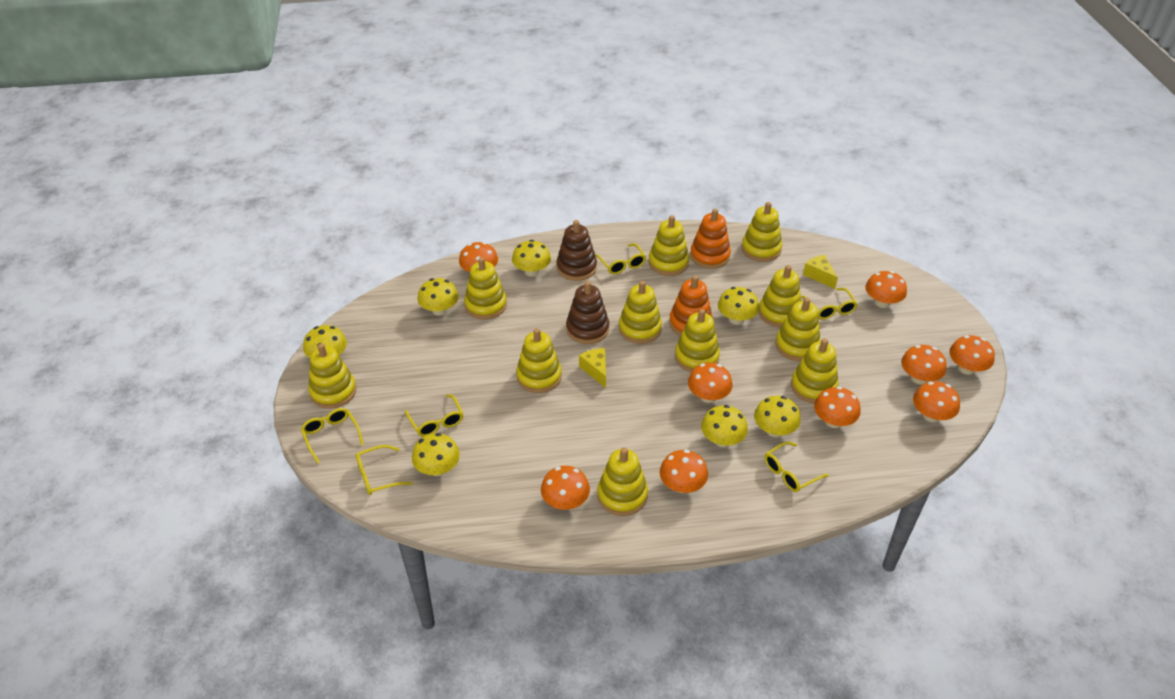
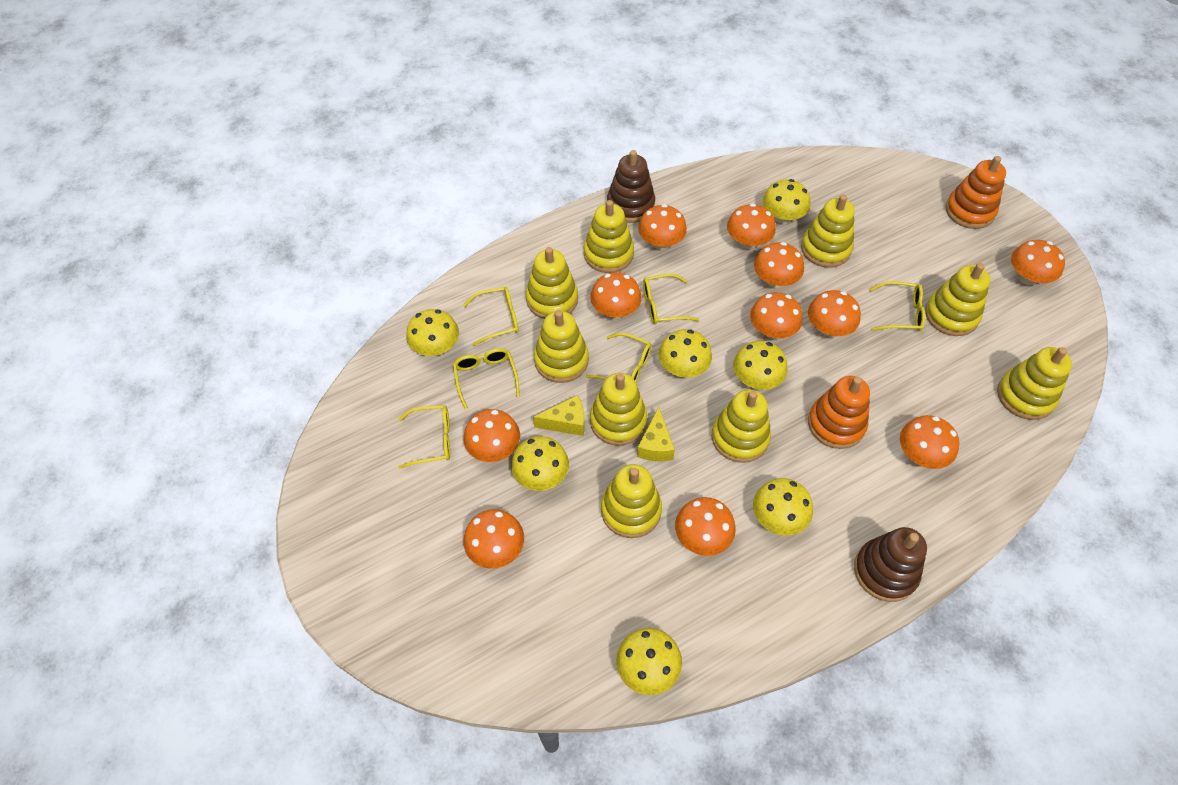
orange mushroom: 9 -> 11
yellow stacking toy: 11 -> 9

